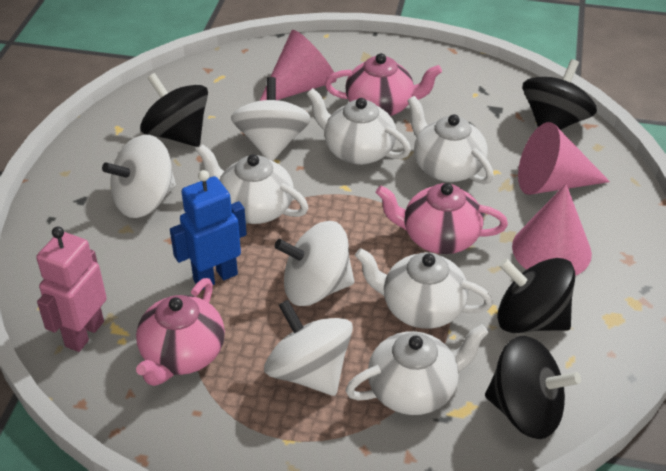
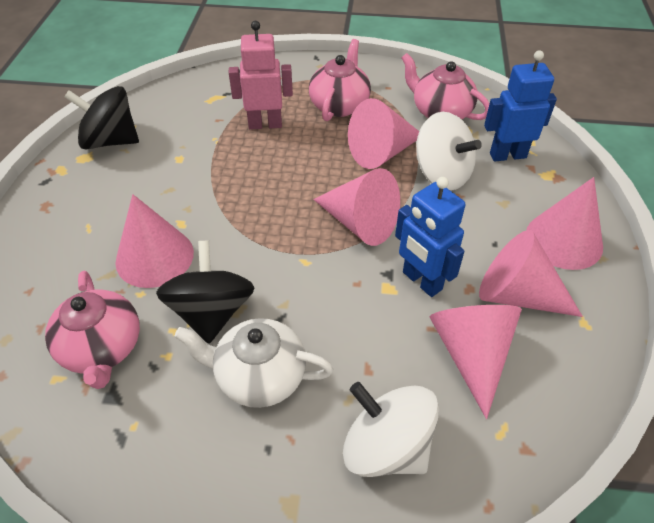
black spinning top: 4 -> 2
blue robot: 1 -> 2
pink cone: 3 -> 6
white spinning top: 4 -> 2
white teapot: 5 -> 1

